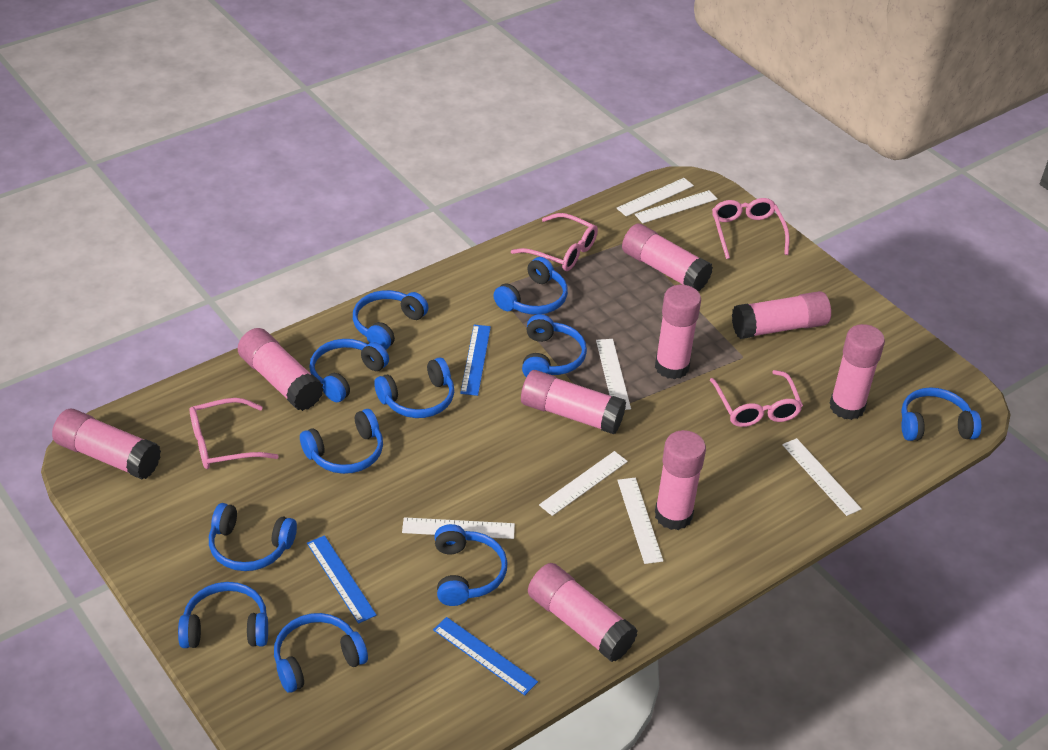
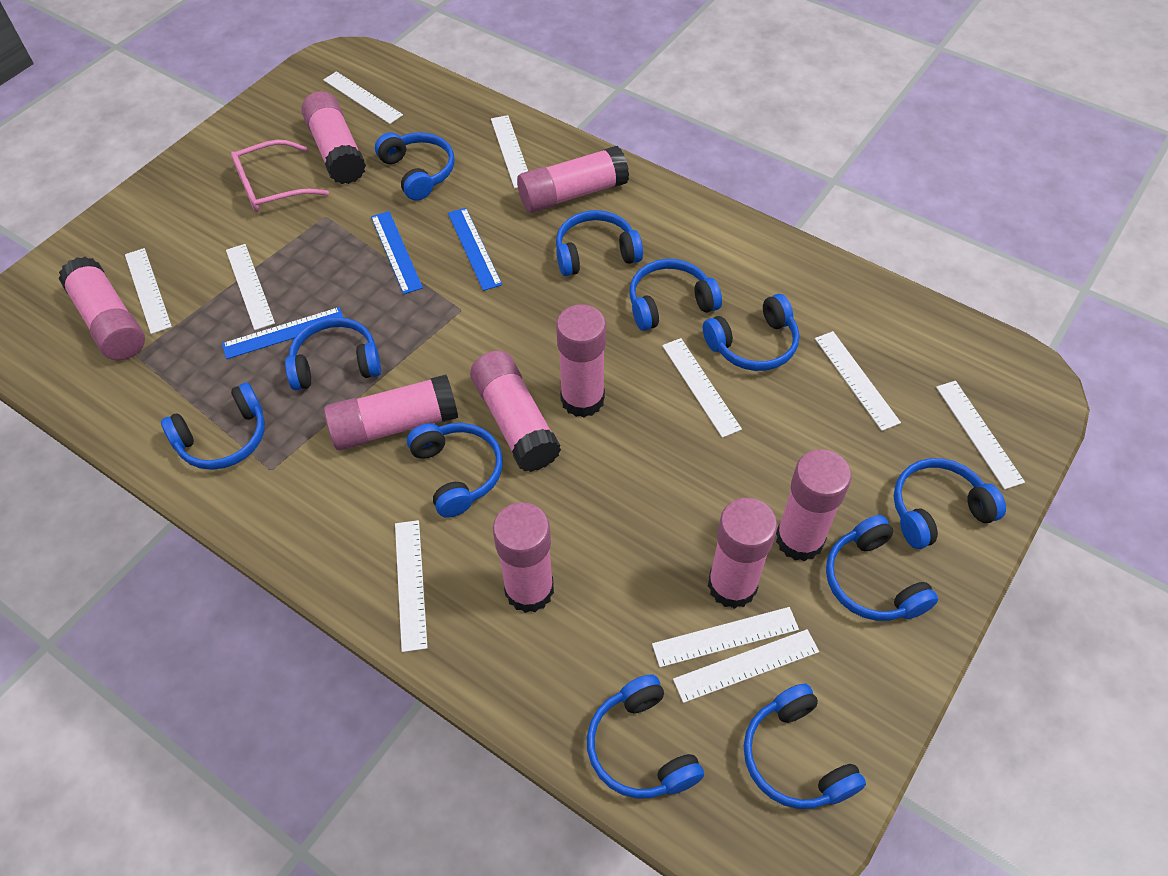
pink glasses: 4 -> 1
white ruler: 7 -> 10

